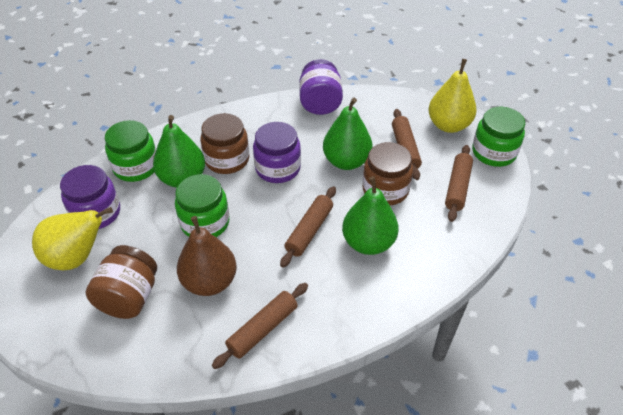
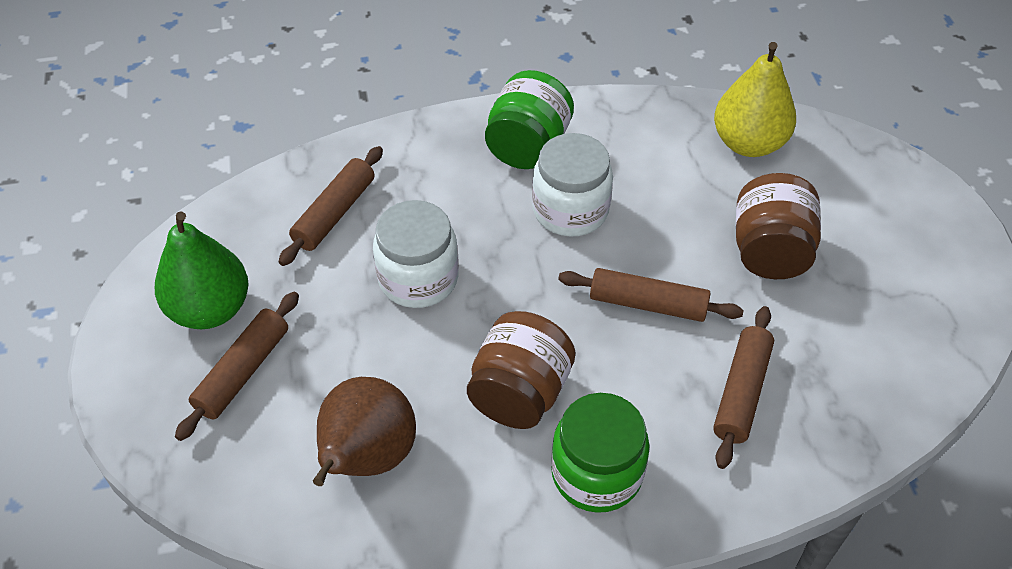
brown jar: 3 -> 2
green jar: 3 -> 2
green pear: 3 -> 1
purple jar: 3 -> 0
white jar: 0 -> 2
yellow pear: 2 -> 1

